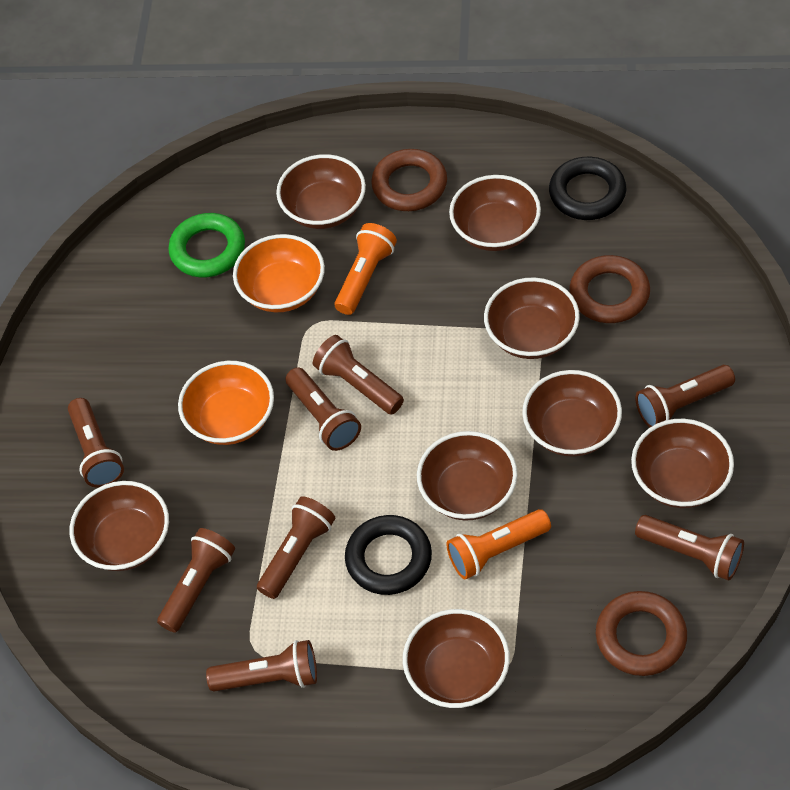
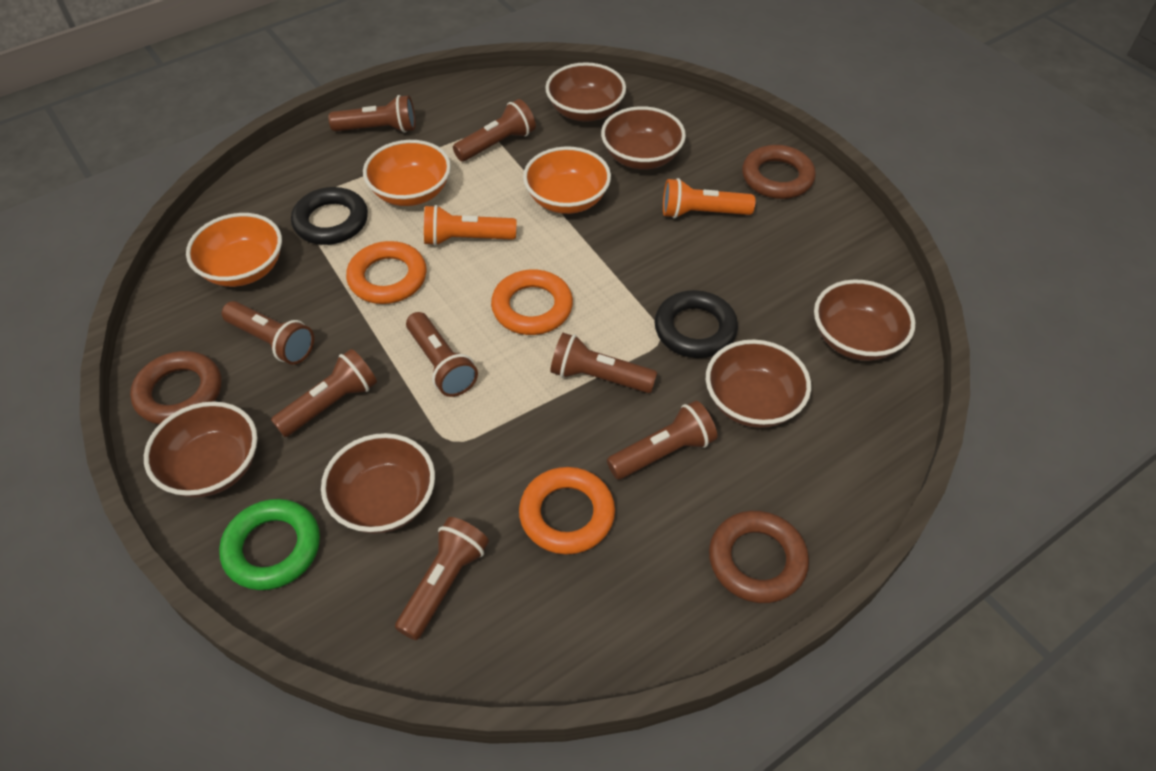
brown bowl: 8 -> 6
orange bowl: 2 -> 3
orange ring: 0 -> 3

